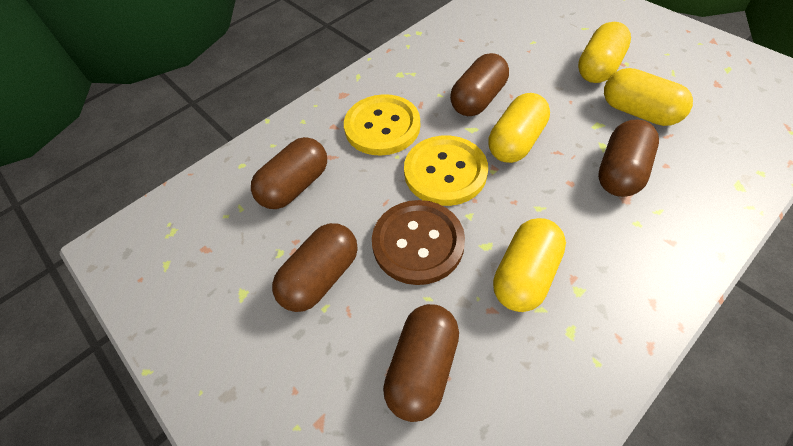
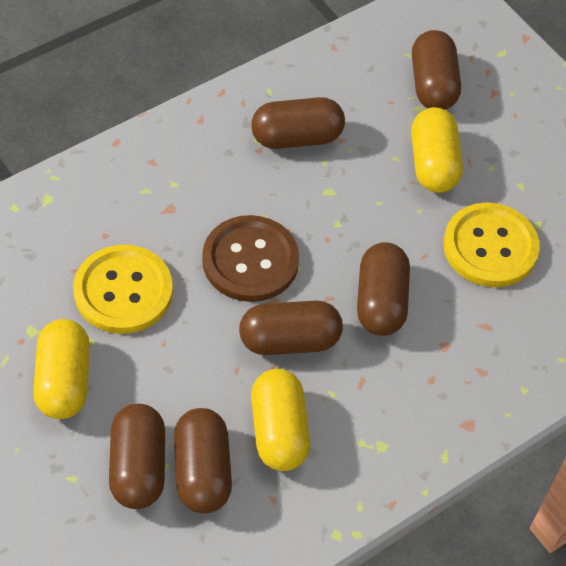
brown capsule: 5 -> 6
yellow capsule: 4 -> 3

